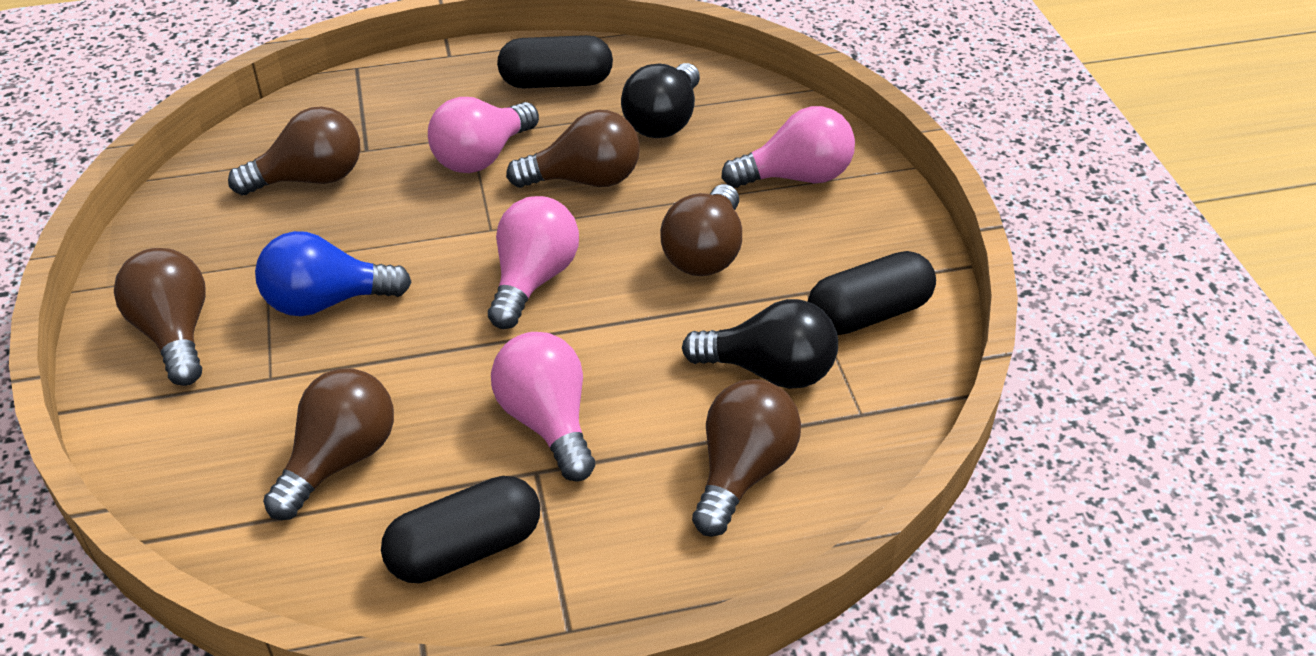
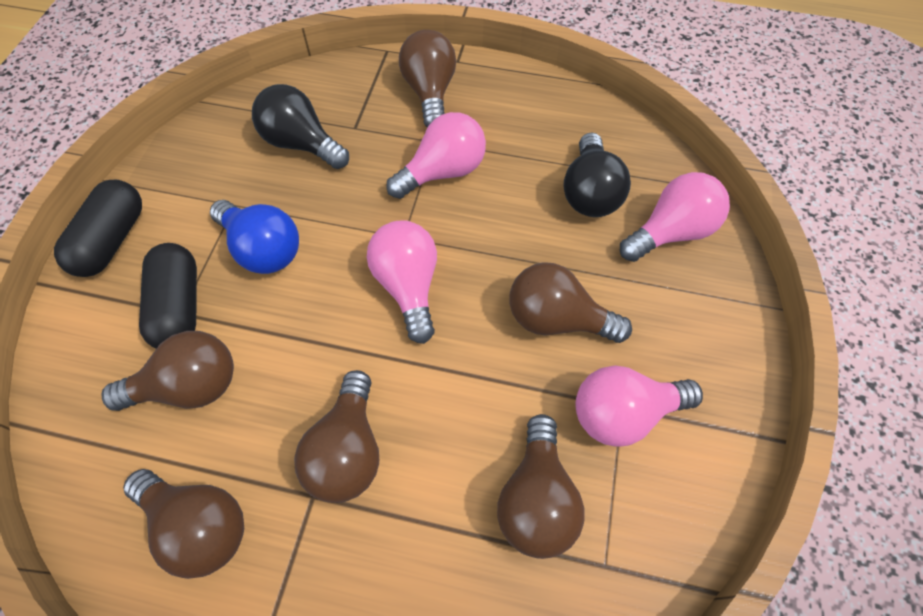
black capsule: 3 -> 2

